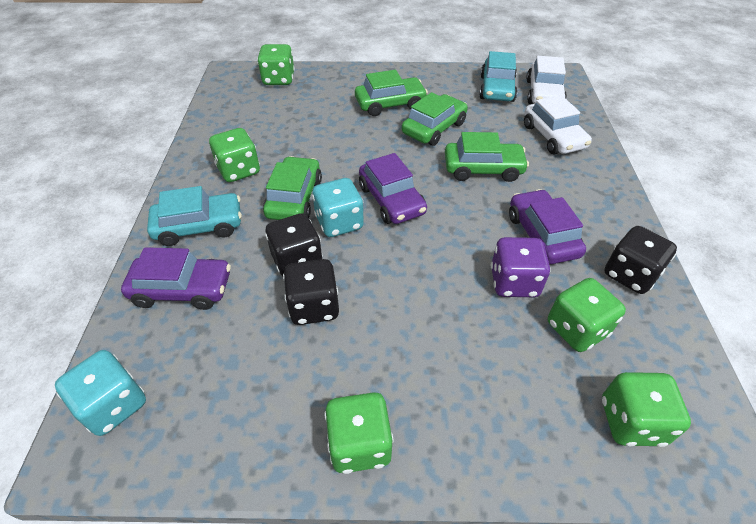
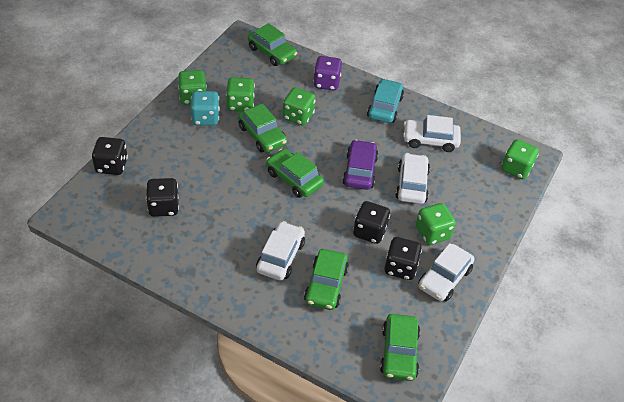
black dice: 3 -> 4
green car: 4 -> 5
purple car: 3 -> 1
turquoise car: 2 -> 1
turquoise dice: 2 -> 1
white car: 2 -> 4

